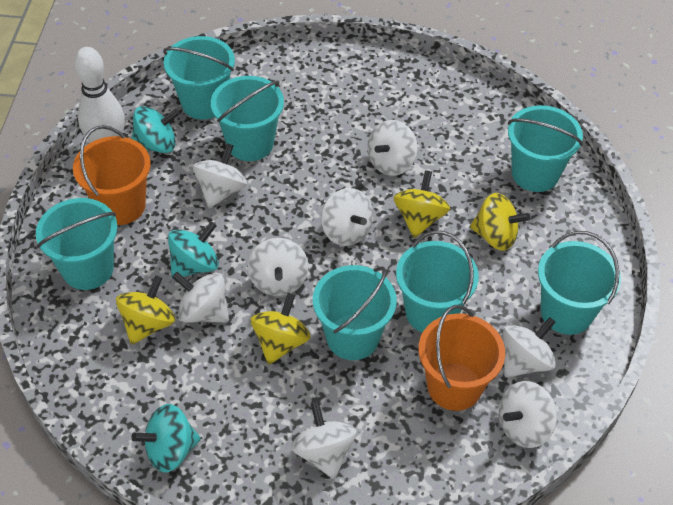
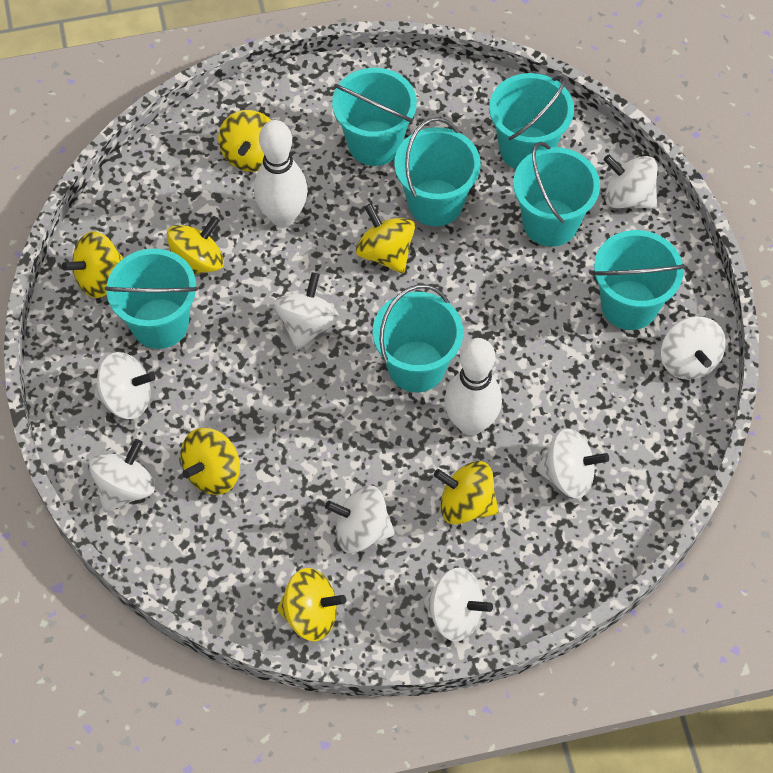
orange bucket: 2 -> 0
turquoise spinning top: 3 -> 0
white bowling pin: 1 -> 2
yellow spinning top: 4 -> 7

